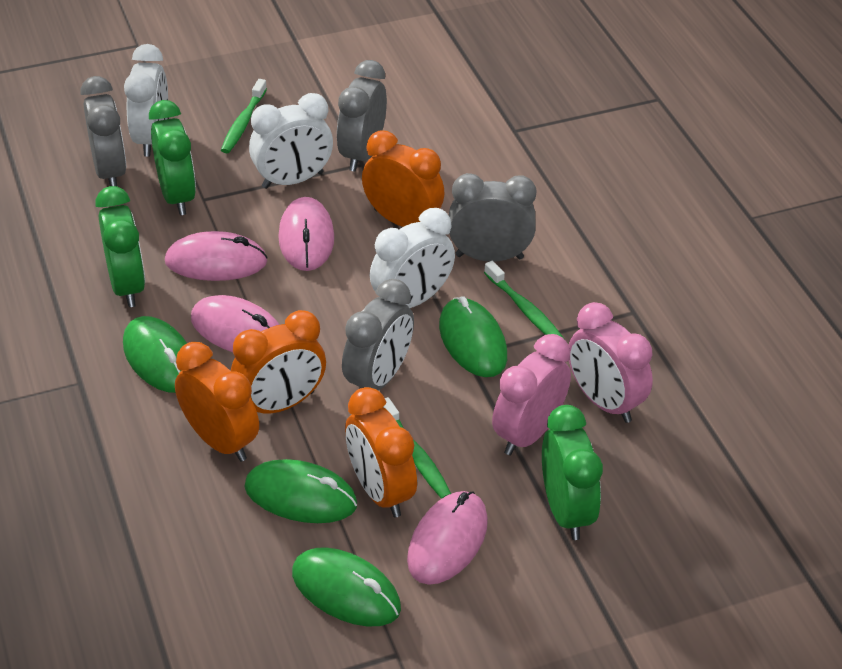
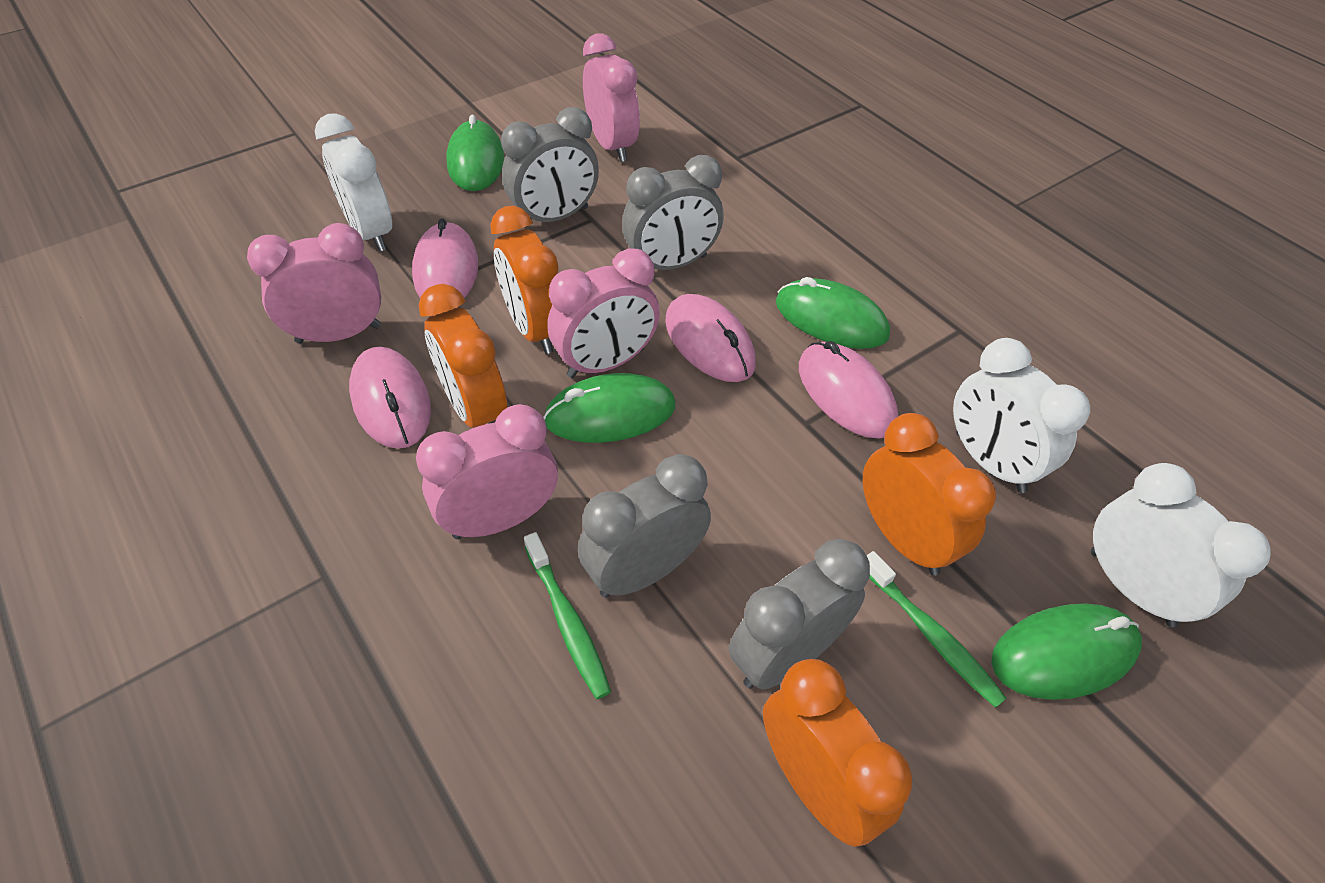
green clock: 3 -> 0
green toothbrush: 3 -> 2
pink clock: 2 -> 4

